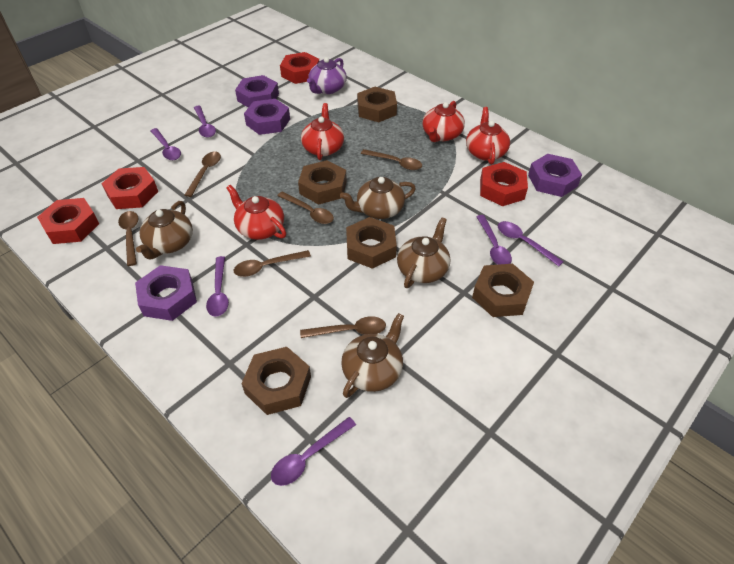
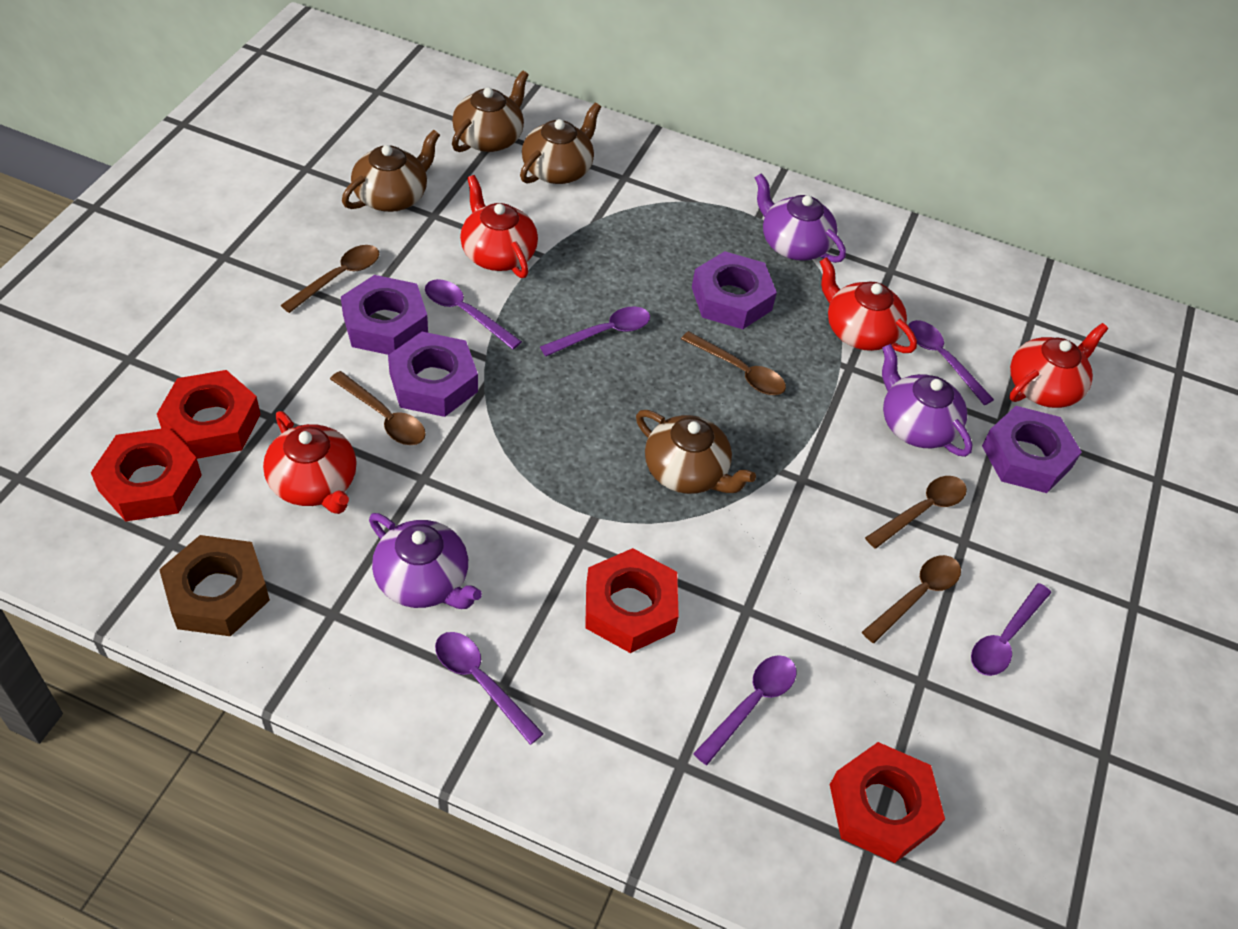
brown nut: 5 -> 1
brown spoon: 6 -> 5
purple teapot: 1 -> 3

